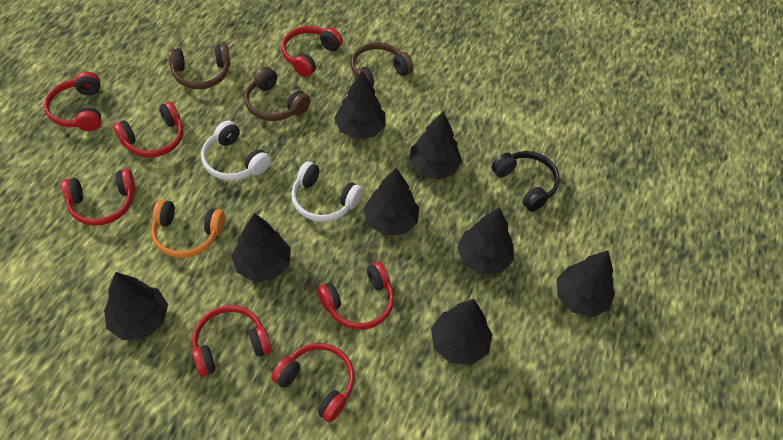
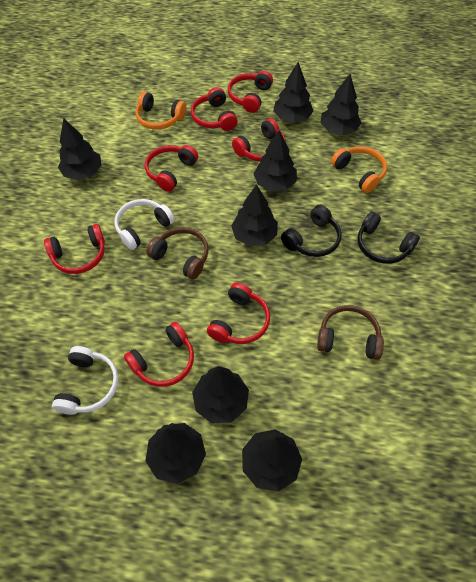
black headphones: 1 -> 2
brown headphones: 3 -> 2
orange headphones: 1 -> 2

